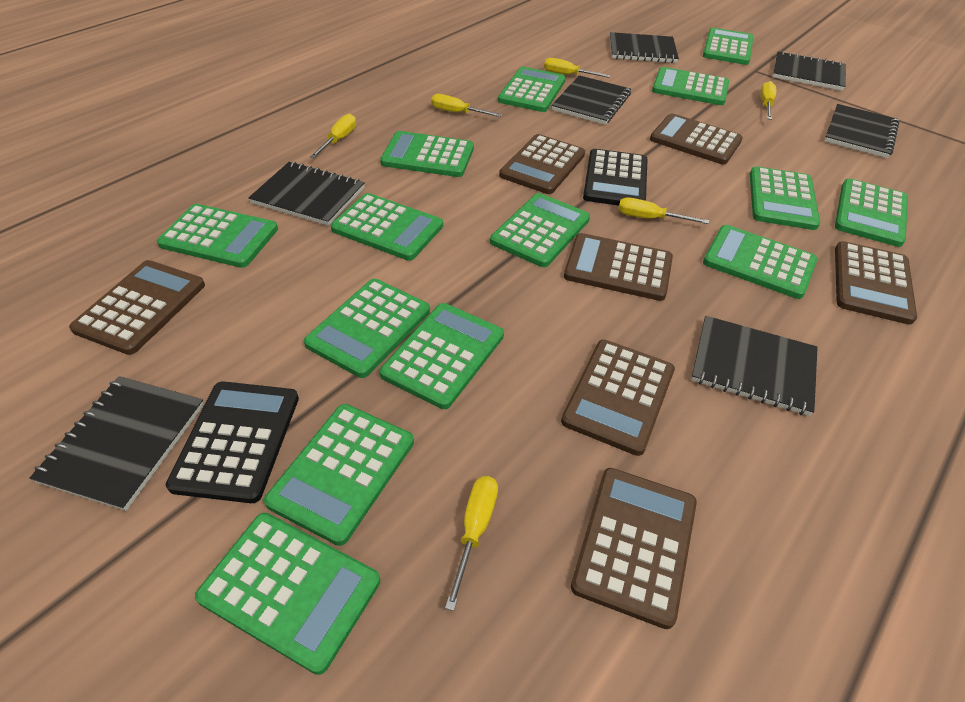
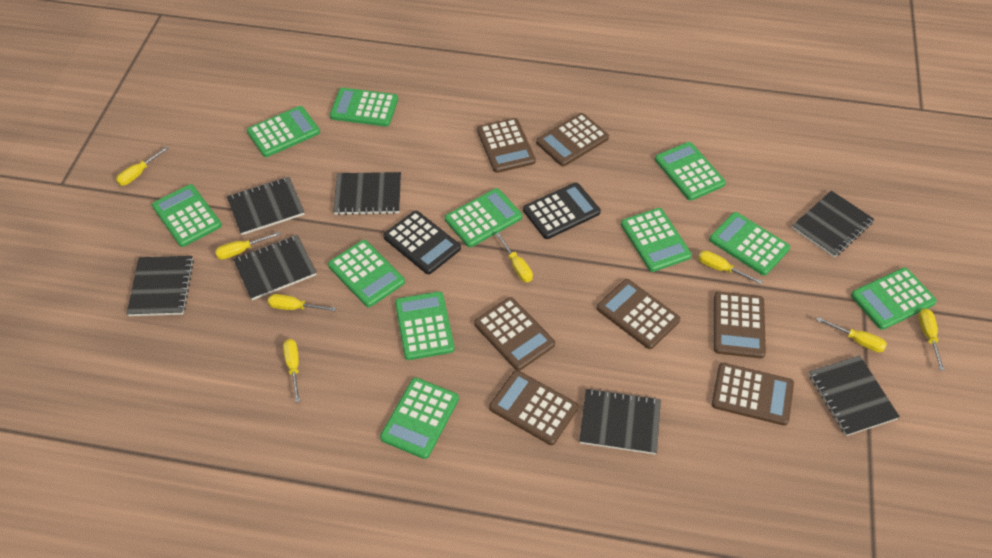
green calculator: 14 -> 11
yellow screwdriver: 6 -> 8

